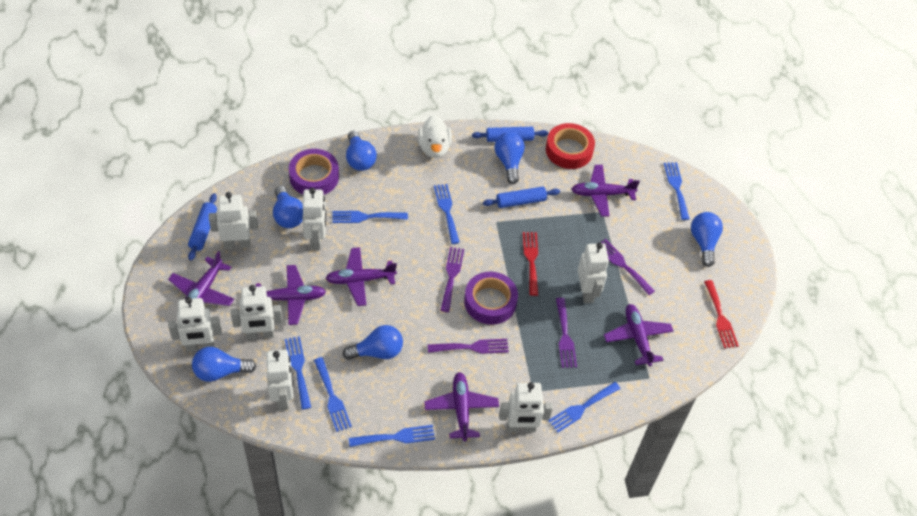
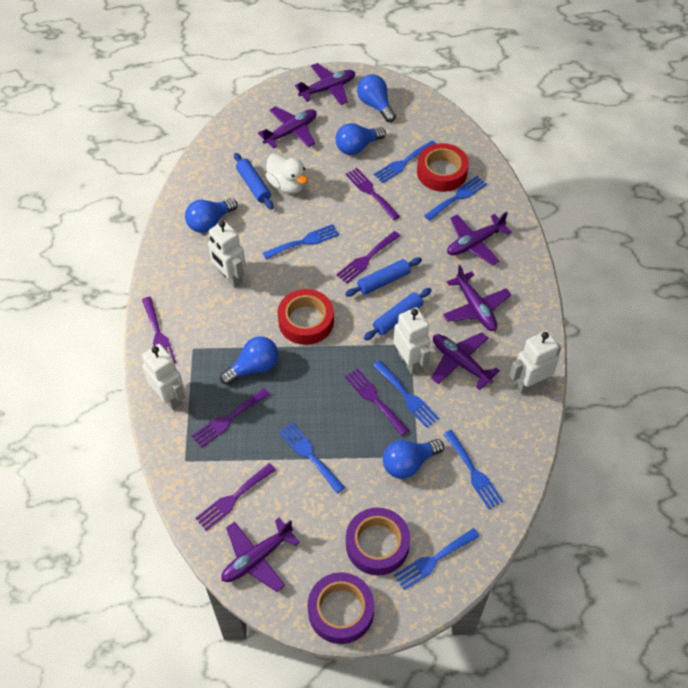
blue light bulb: 6 -> 5
purple fork: 4 -> 6
red fork: 2 -> 0
red tape: 1 -> 2
white robot: 7 -> 4

